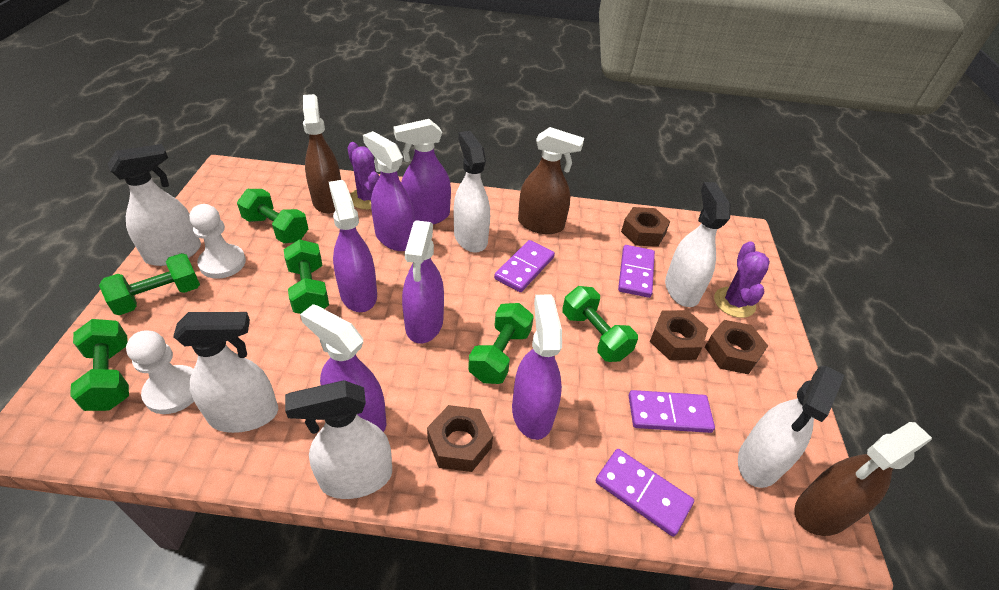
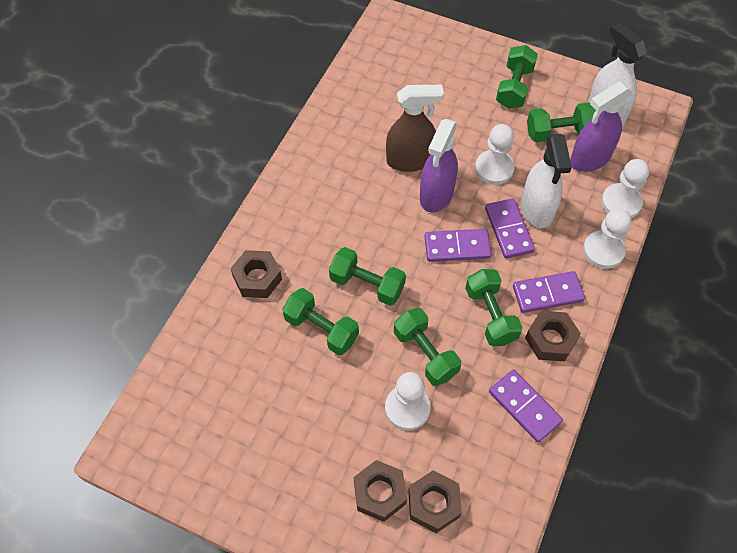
brown spray bottle: 3 -> 1
purple cactus: 2 -> 0
purple spray bottle: 6 -> 2
white pawn: 2 -> 4
white spray bottle: 6 -> 2

